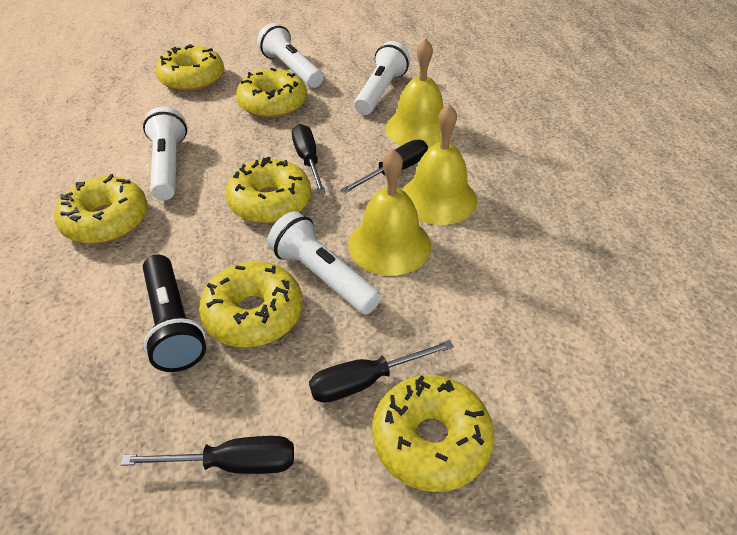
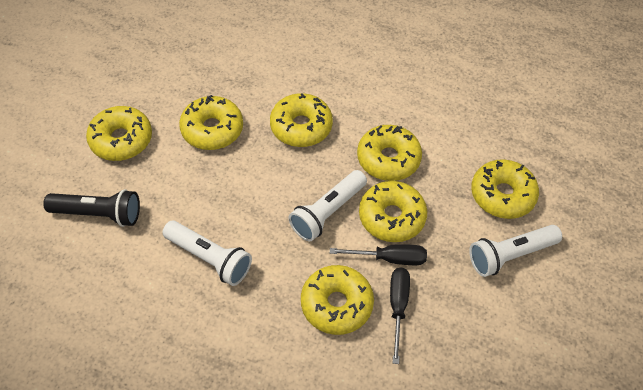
black screwdriver: 4 -> 2
white flashlight: 4 -> 3
yellow bell: 3 -> 0
yellow donut: 6 -> 7

